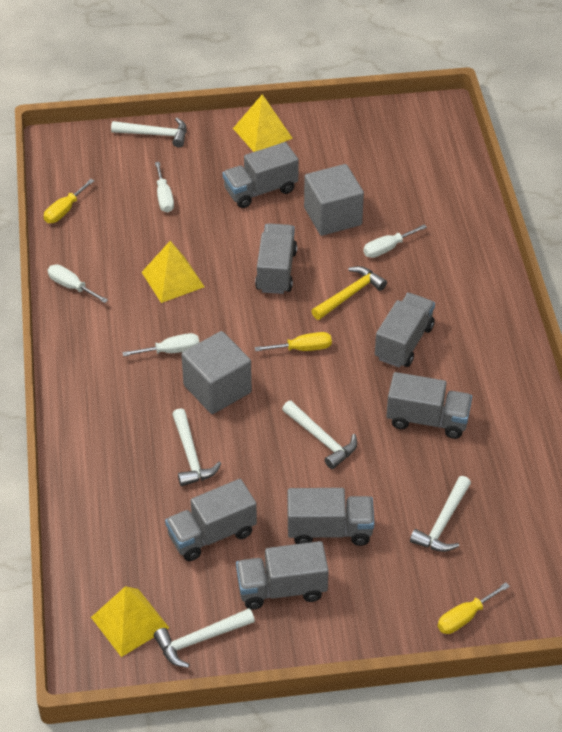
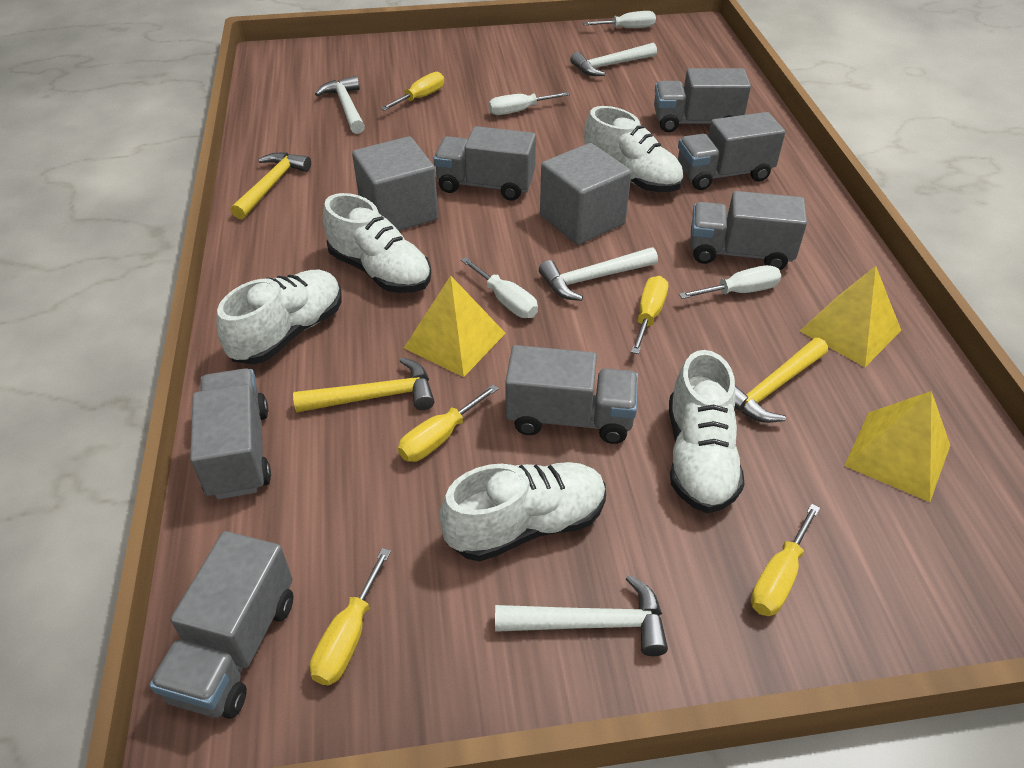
white hammer: 5 -> 4
white shoe: 0 -> 5
yellow hammer: 1 -> 3
yellow screwdriver: 3 -> 5

